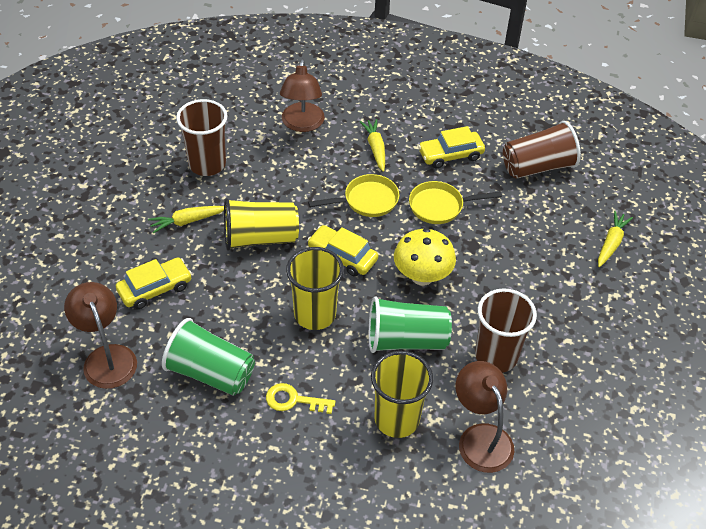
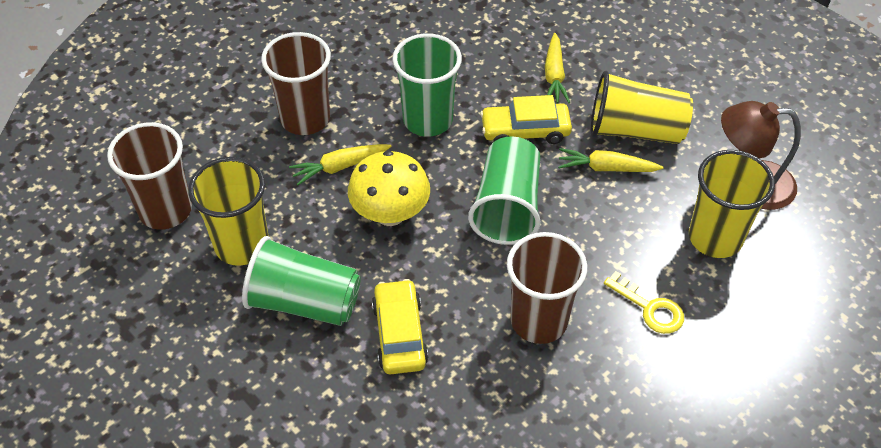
brown lamp: 3 -> 1
green cup: 2 -> 3
yellow car: 3 -> 2
yellow pan: 2 -> 0

